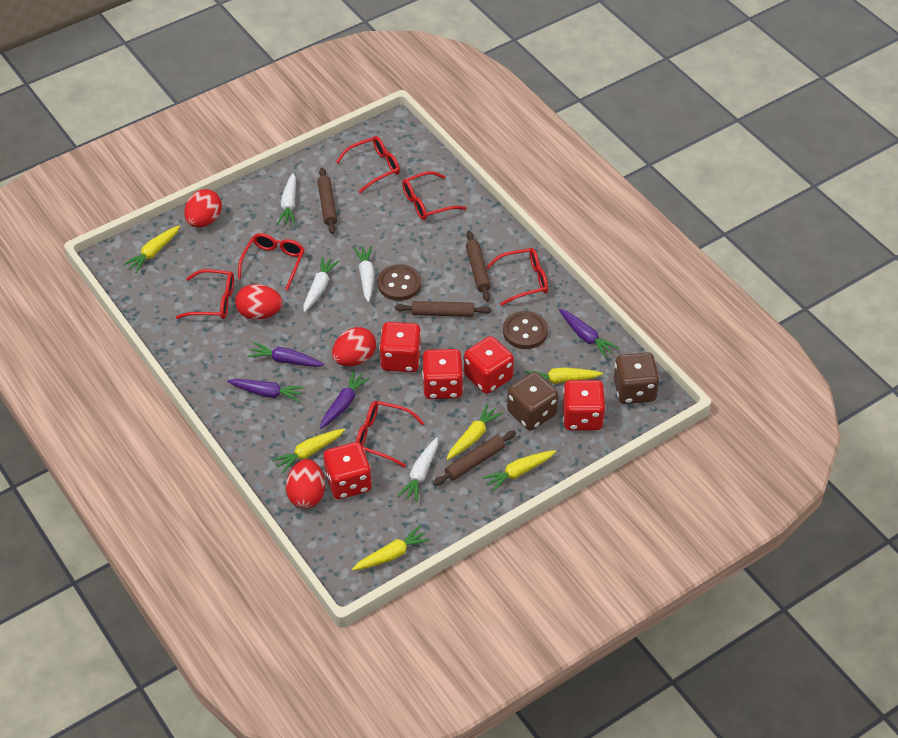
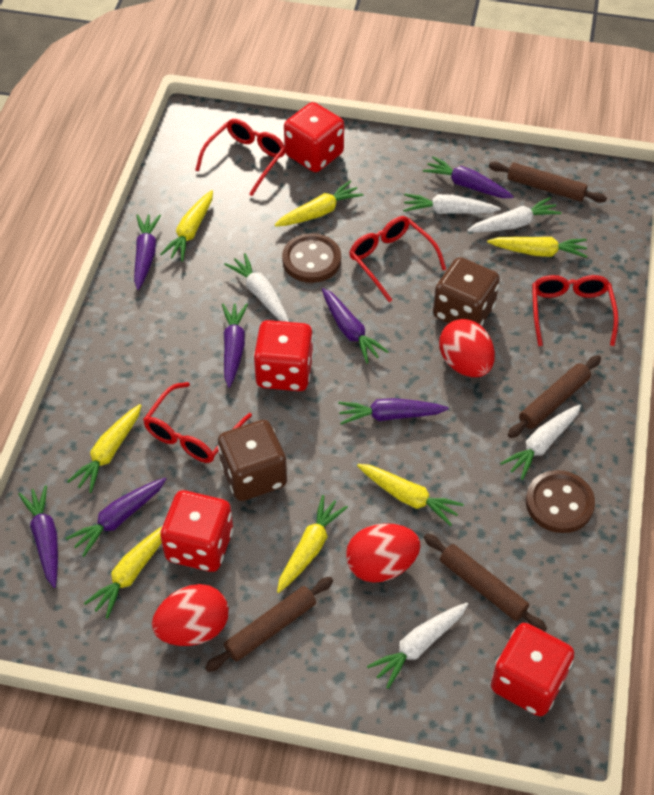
purple carrot: 4 -> 7
red dice: 5 -> 4
red egg: 4 -> 3
red glasses: 6 -> 4
white carrot: 4 -> 5
yellow carrot: 6 -> 7

